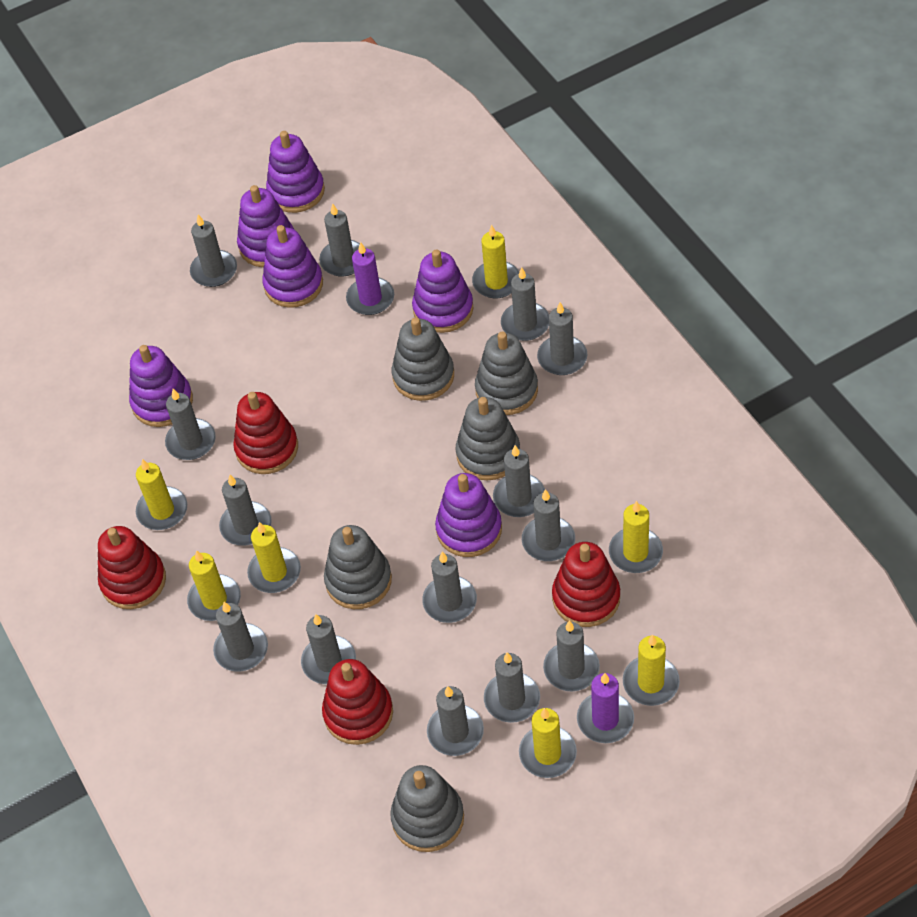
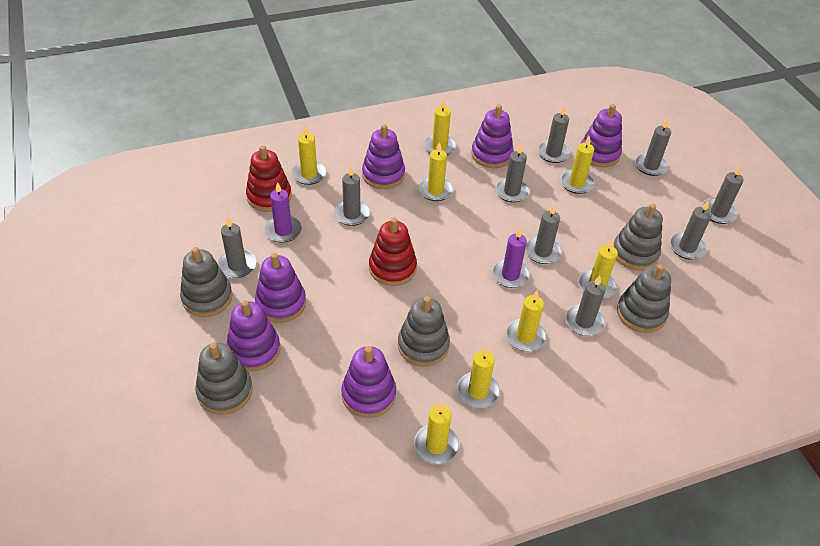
grey candle: 14 -> 9
red stacking toy: 4 -> 2
yellow candle: 7 -> 8

